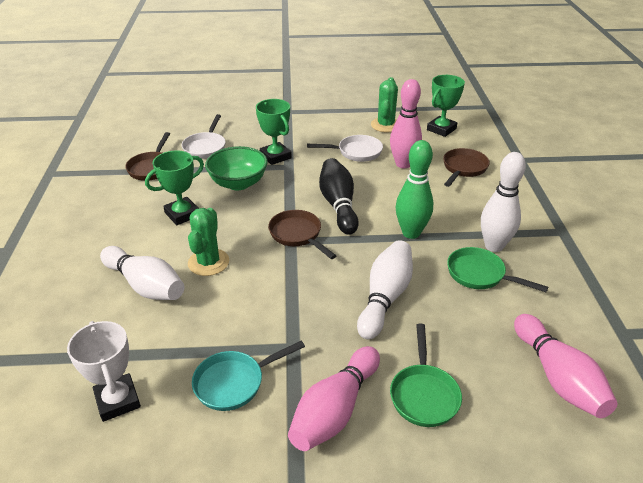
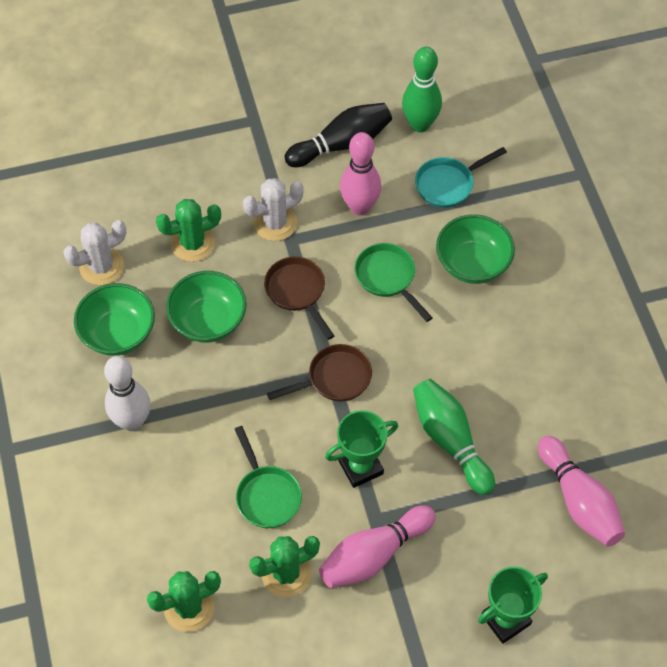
brown pan: 3 -> 2
green bowl: 1 -> 3
green bowling pin: 1 -> 2
green cactus: 2 -> 3
green trophy: 3 -> 2
white bowling pin: 3 -> 1
white cactus: 0 -> 2
white pan: 2 -> 0
white trophy: 1 -> 0

